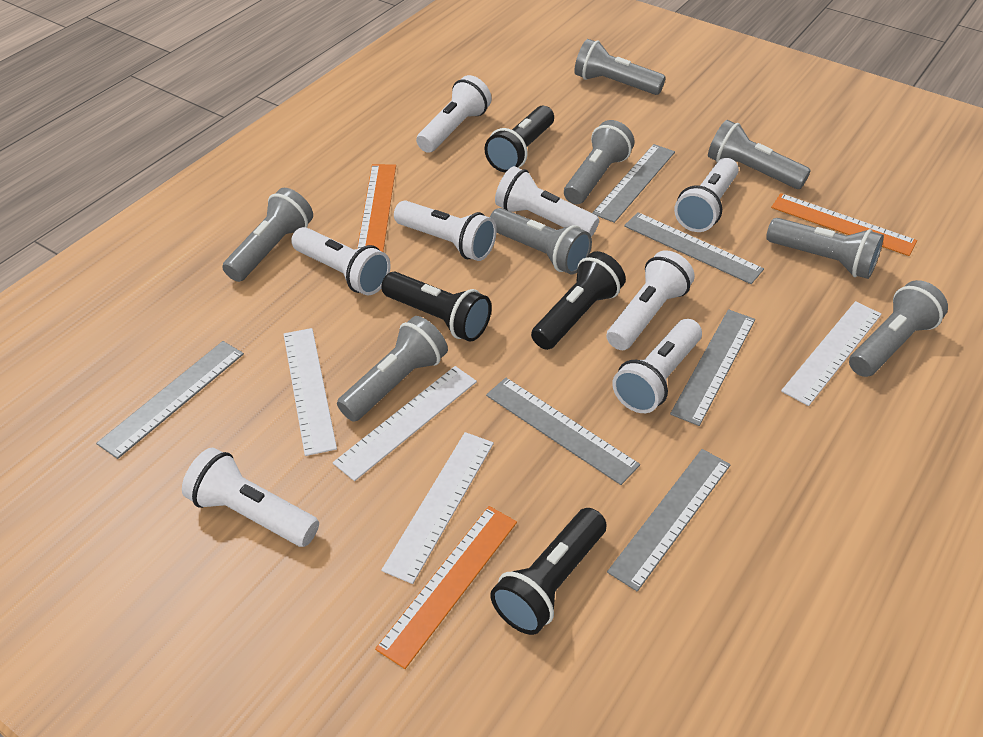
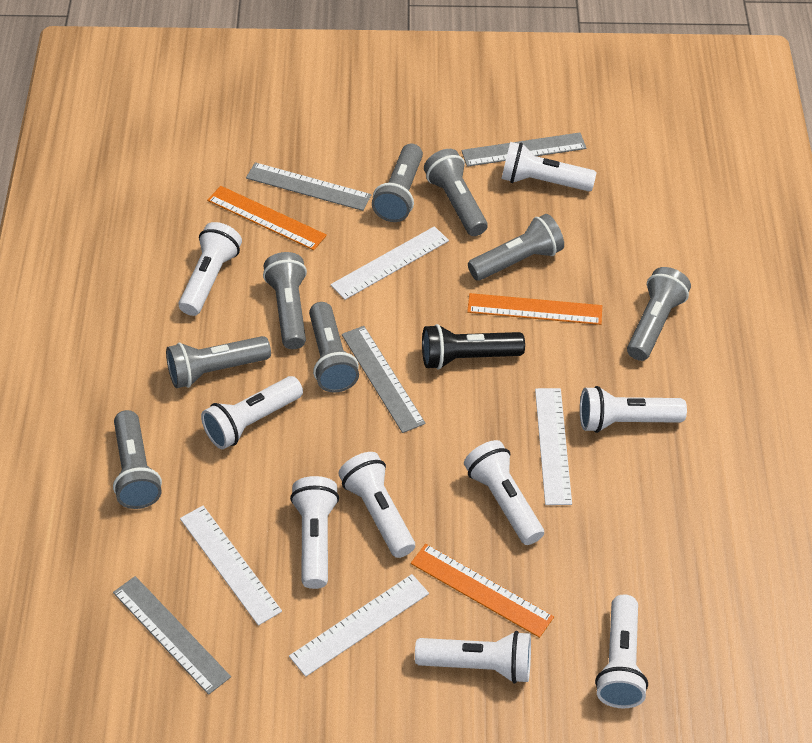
black flashlight: 4 -> 1
grey ruler: 6 -> 4
white flashlight: 8 -> 9

